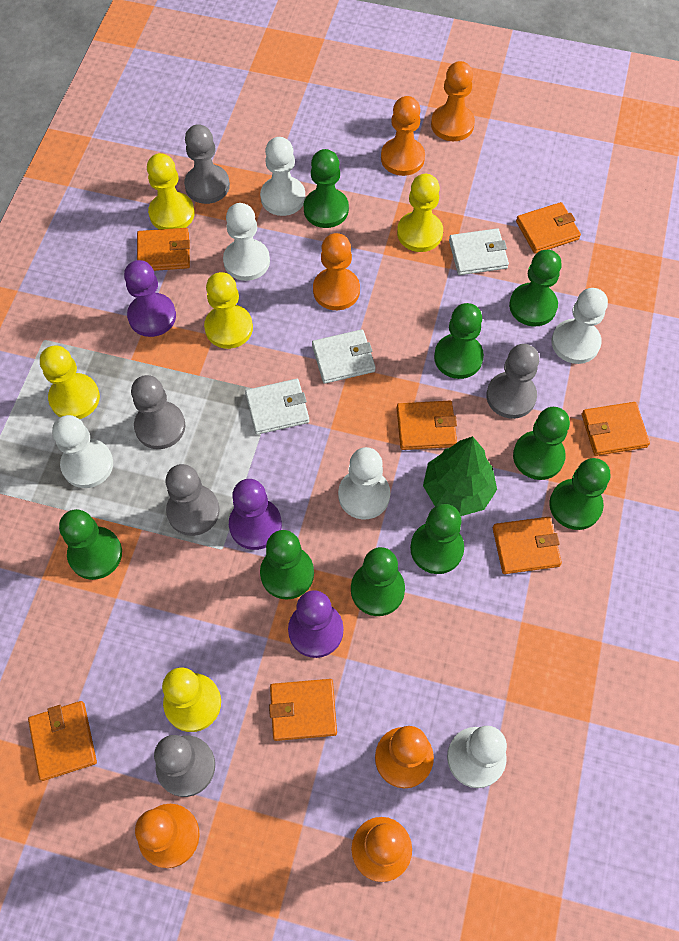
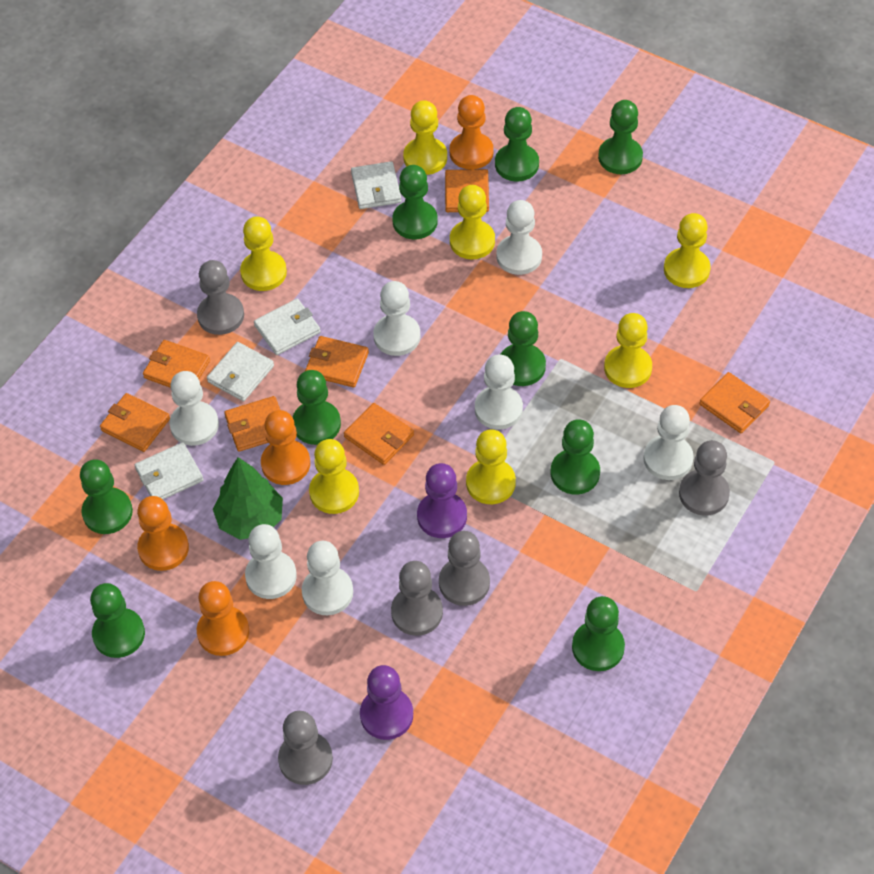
orange pawn: 6 -> 4
purple pawn: 3 -> 2
white pawn: 6 -> 7
white wallet: 3 -> 4
yellow pawn: 5 -> 7

